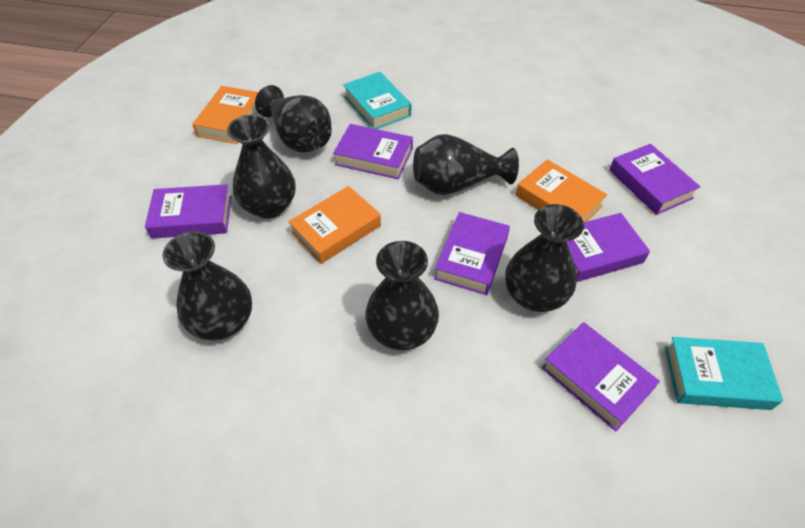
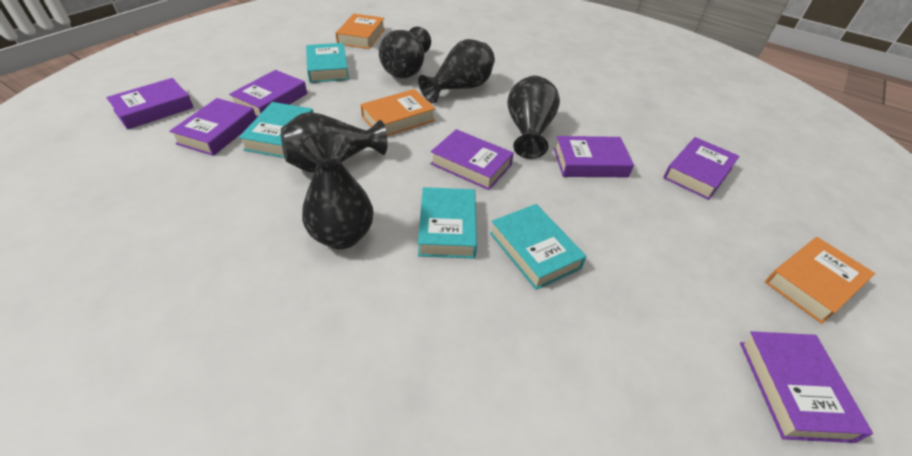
black vase: 6 -> 5
purple book: 6 -> 7
turquoise book: 2 -> 4

